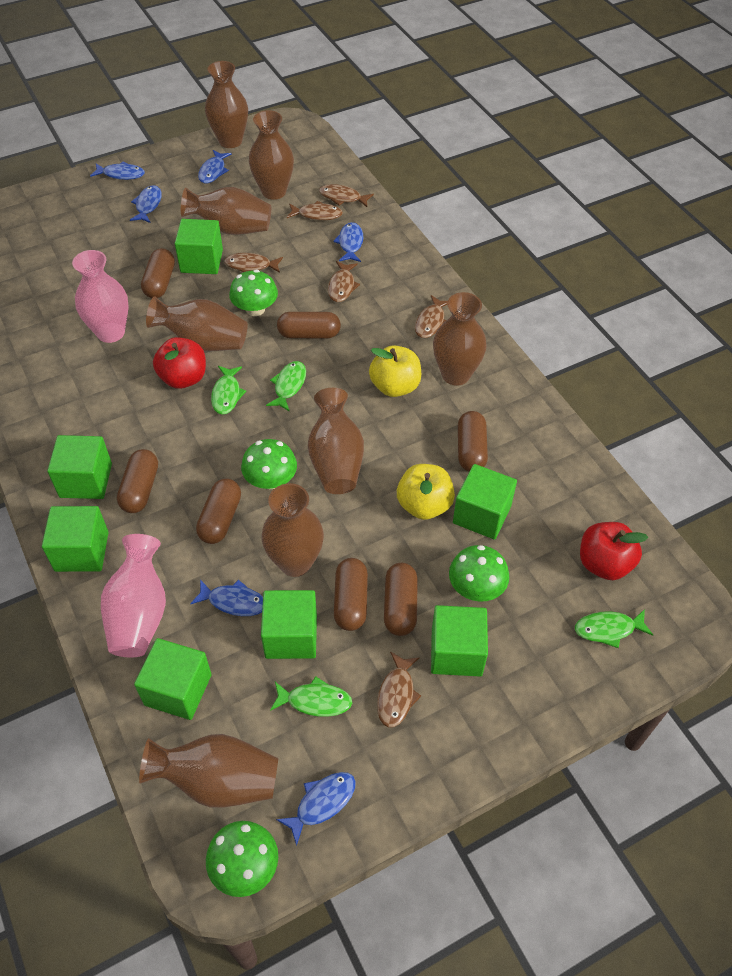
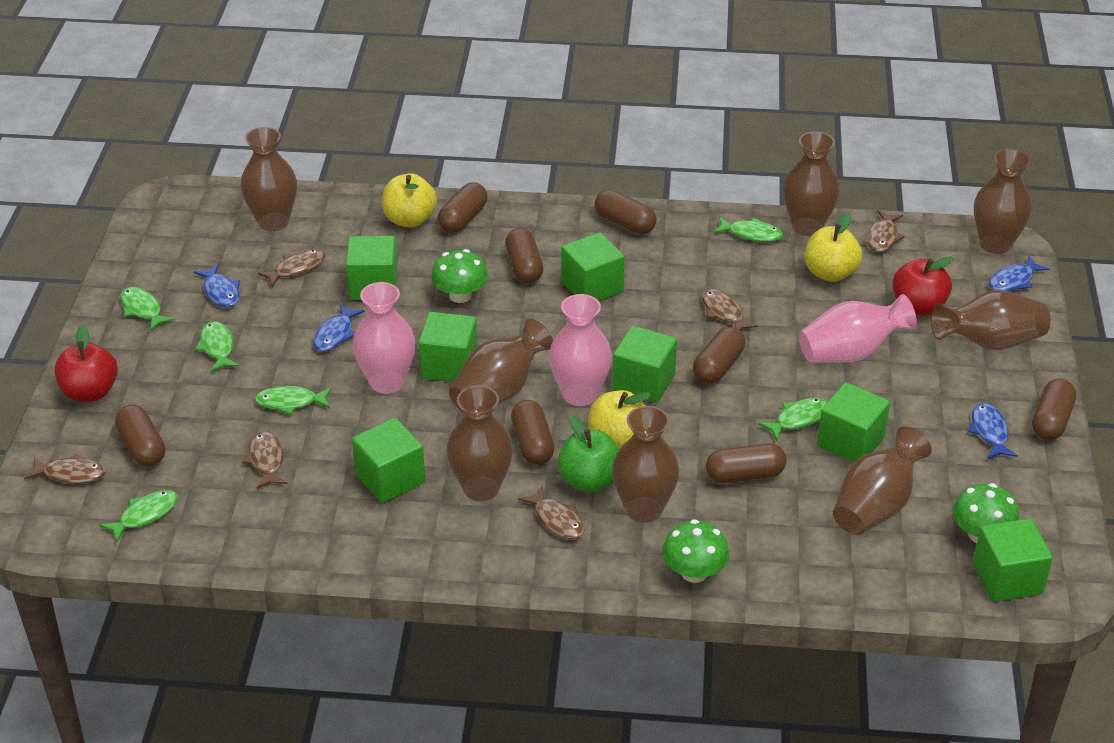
blue fish: 6 -> 4
brown capsule: 7 -> 8
green apple: 0 -> 1
green fish: 4 -> 6
green mushroom: 4 -> 3
pink vase: 2 -> 3
yellow apple: 2 -> 3

